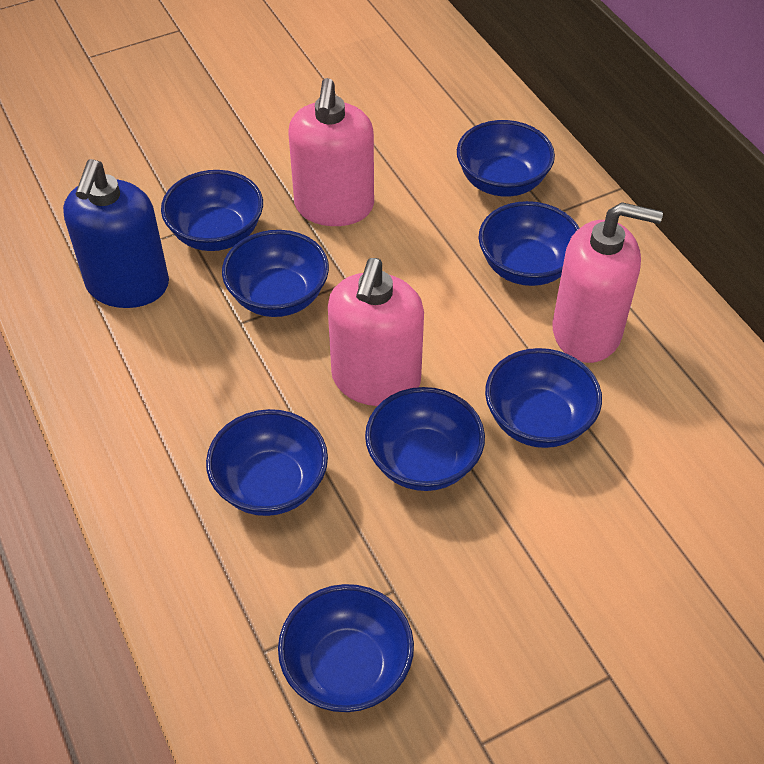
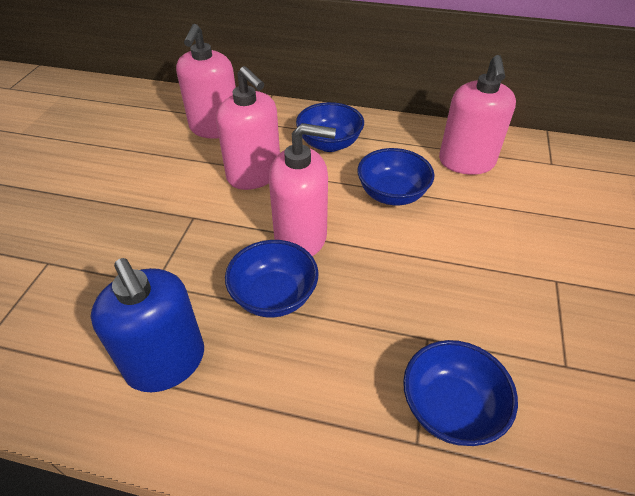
blue bowl: 8 -> 4
pink soap dispenser: 3 -> 4

